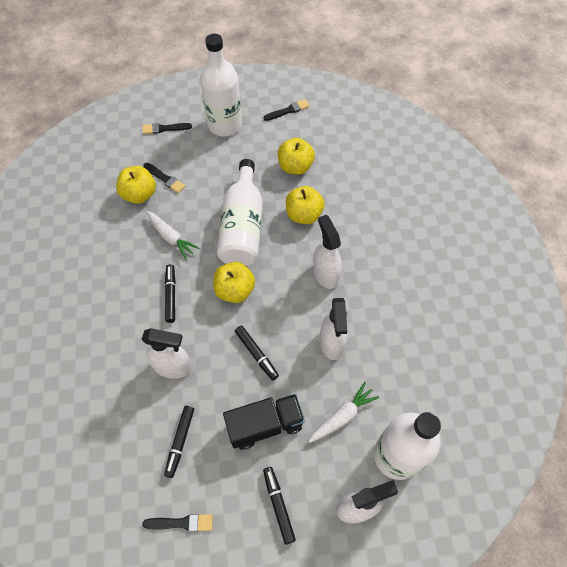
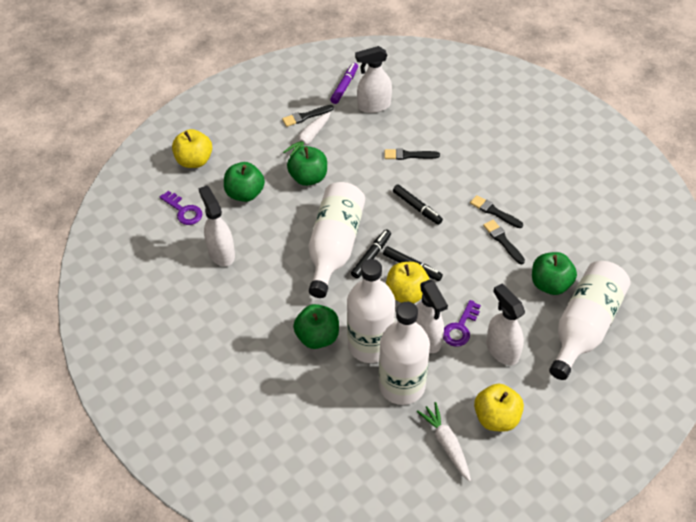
black marker: 4 -> 3
black truck: 1 -> 0
green apple: 0 -> 4
purple key: 0 -> 2
purple marker: 0 -> 1
white bottle: 3 -> 4
yellow apple: 4 -> 3

